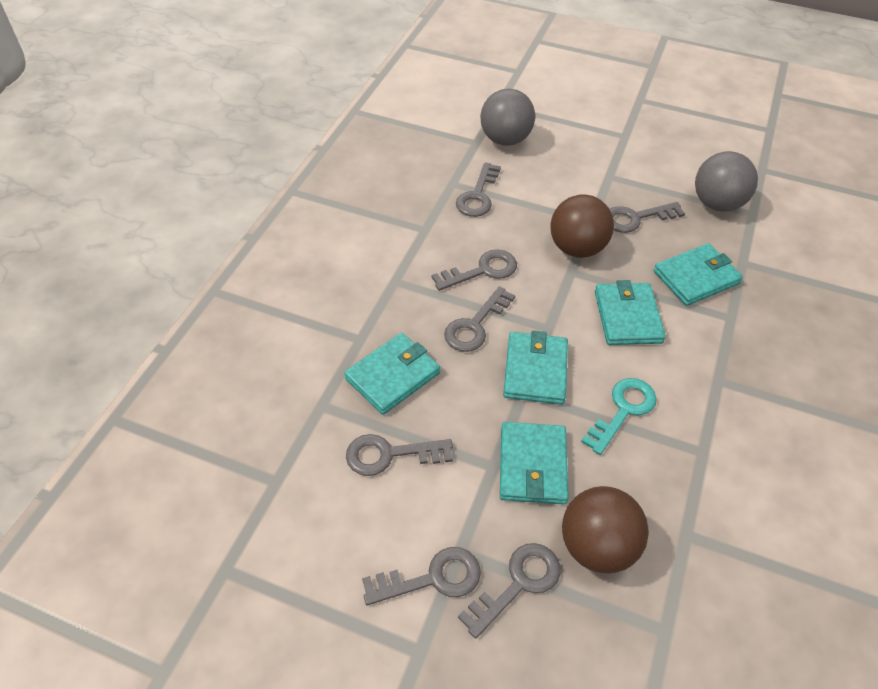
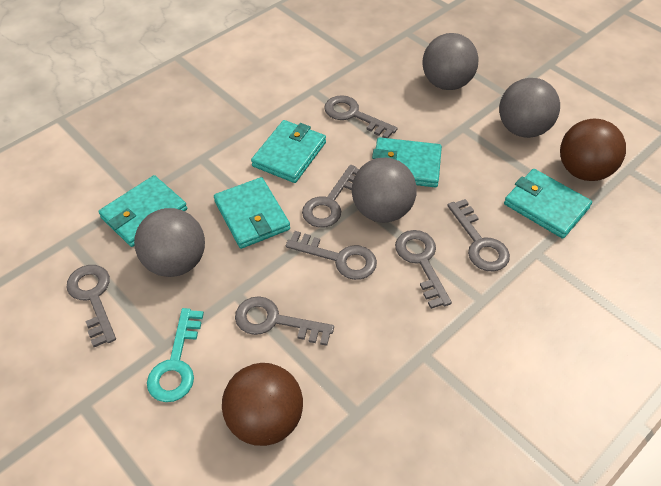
grey ball: 2 -> 4

